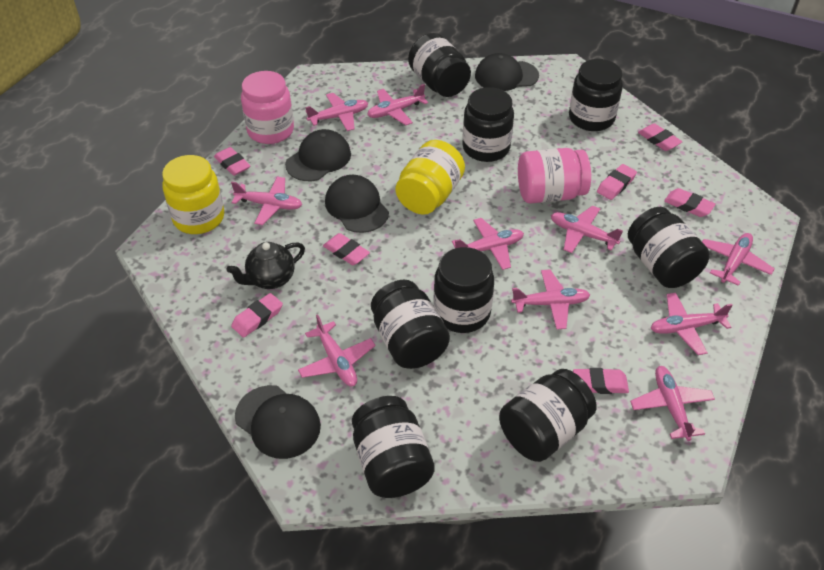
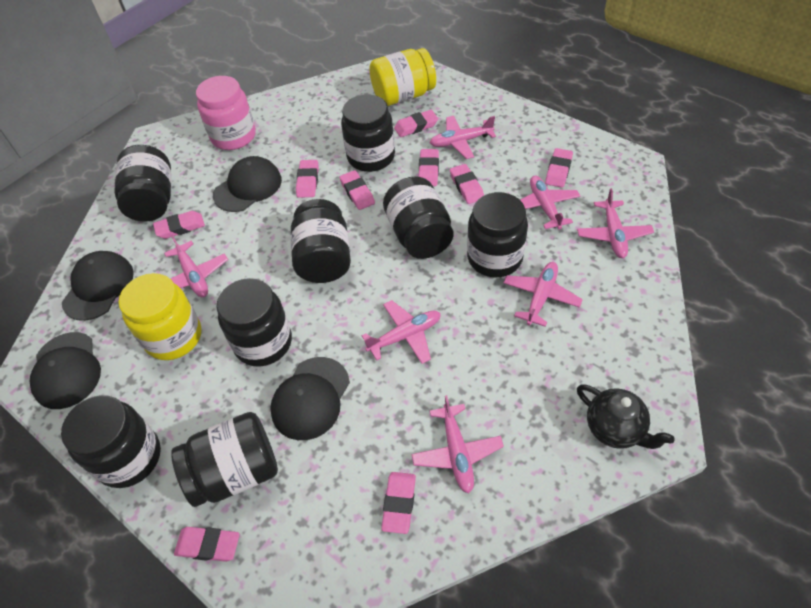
pink eraser: 7 -> 9
pink jar: 2 -> 1
pink plane: 10 -> 7

